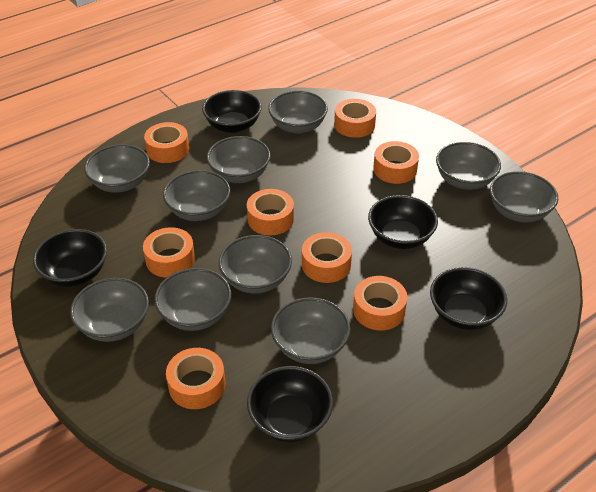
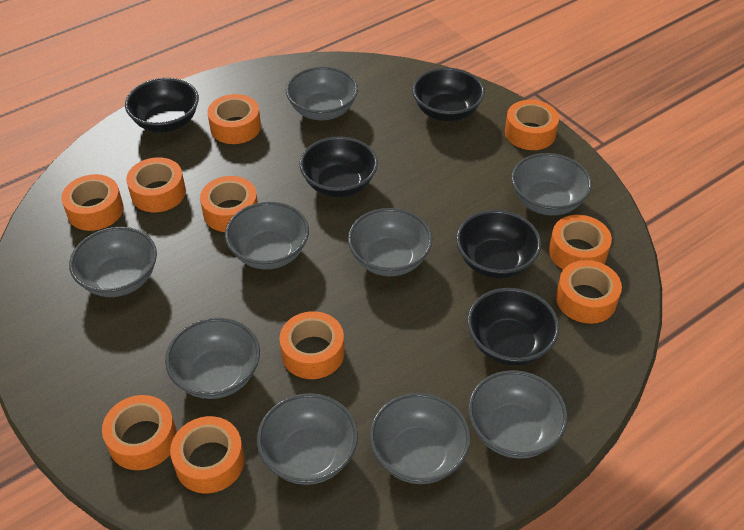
grey bowl: 10 -> 9
orange tape: 8 -> 10

